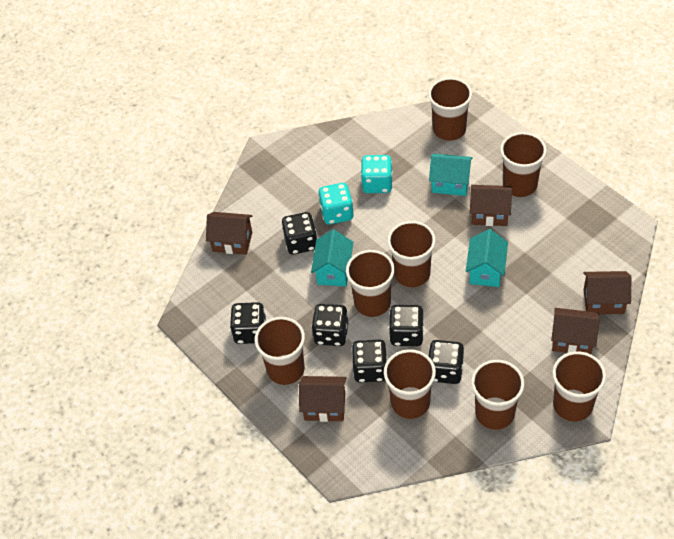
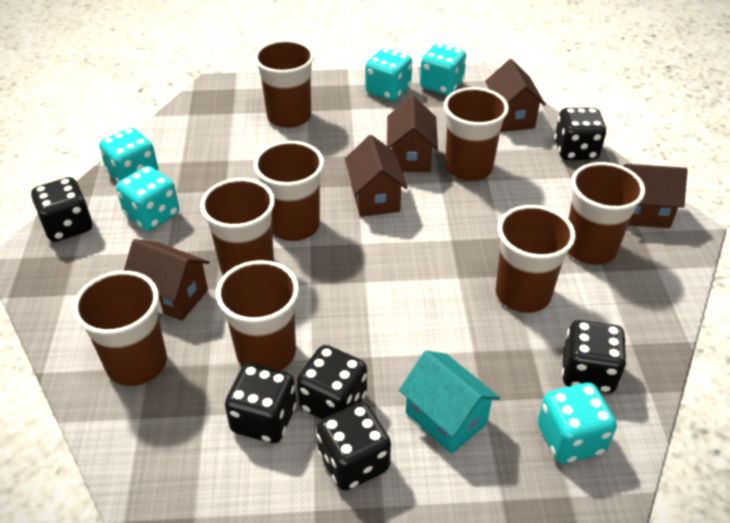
turquoise dice: 2 -> 5
turquoise house: 3 -> 1

